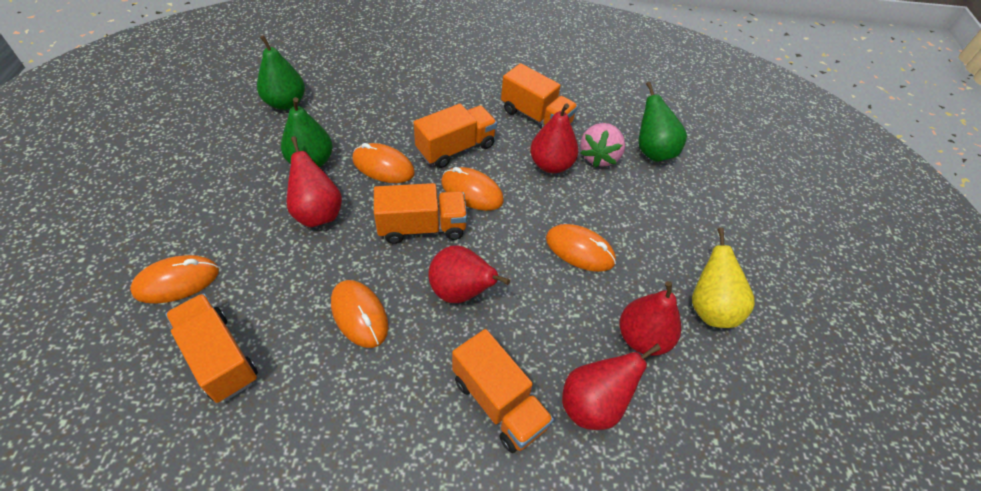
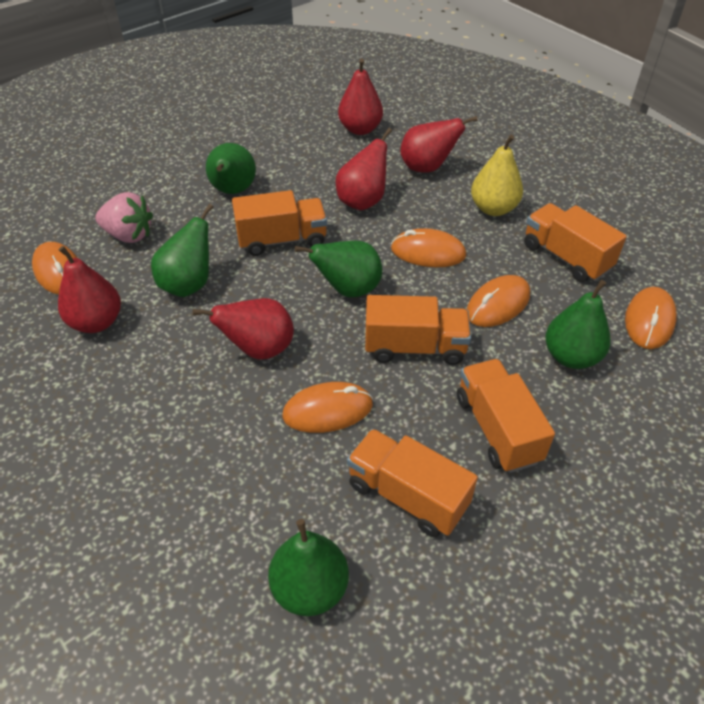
green pear: 3 -> 5

